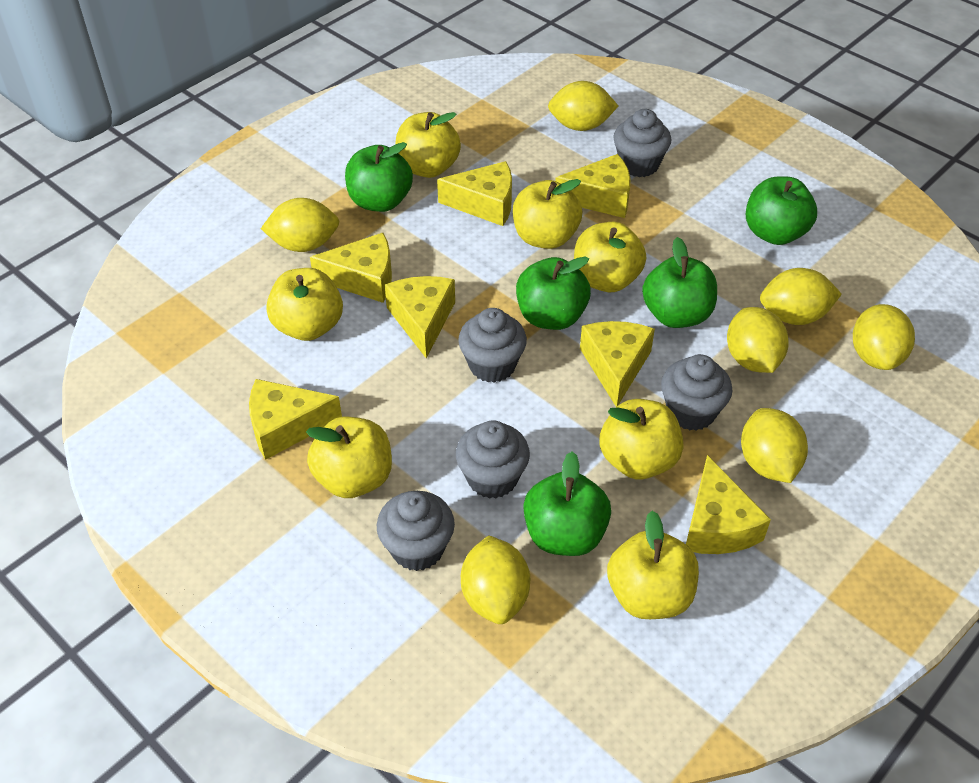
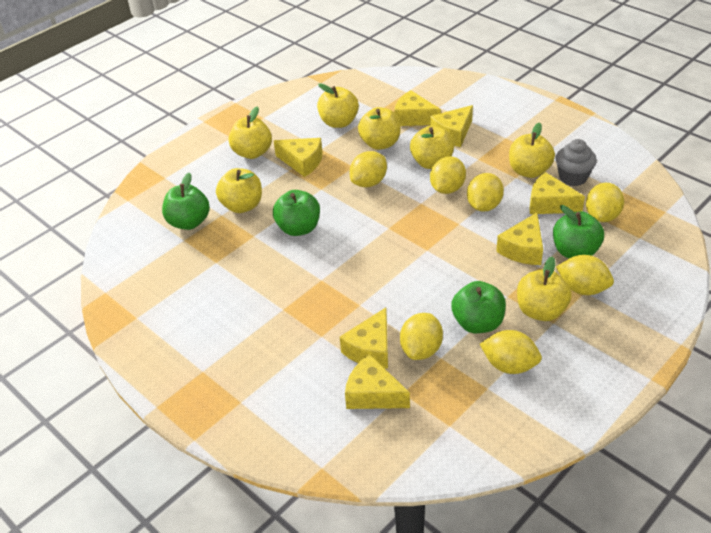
green apple: 5 -> 4
grey cupcake: 5 -> 1

